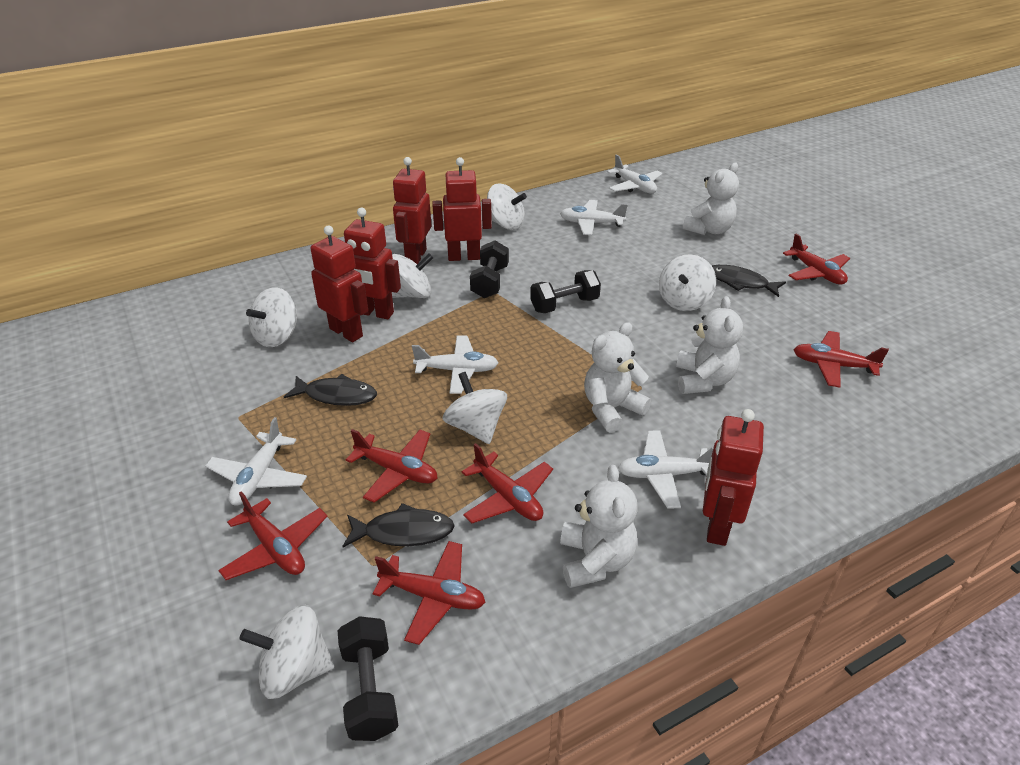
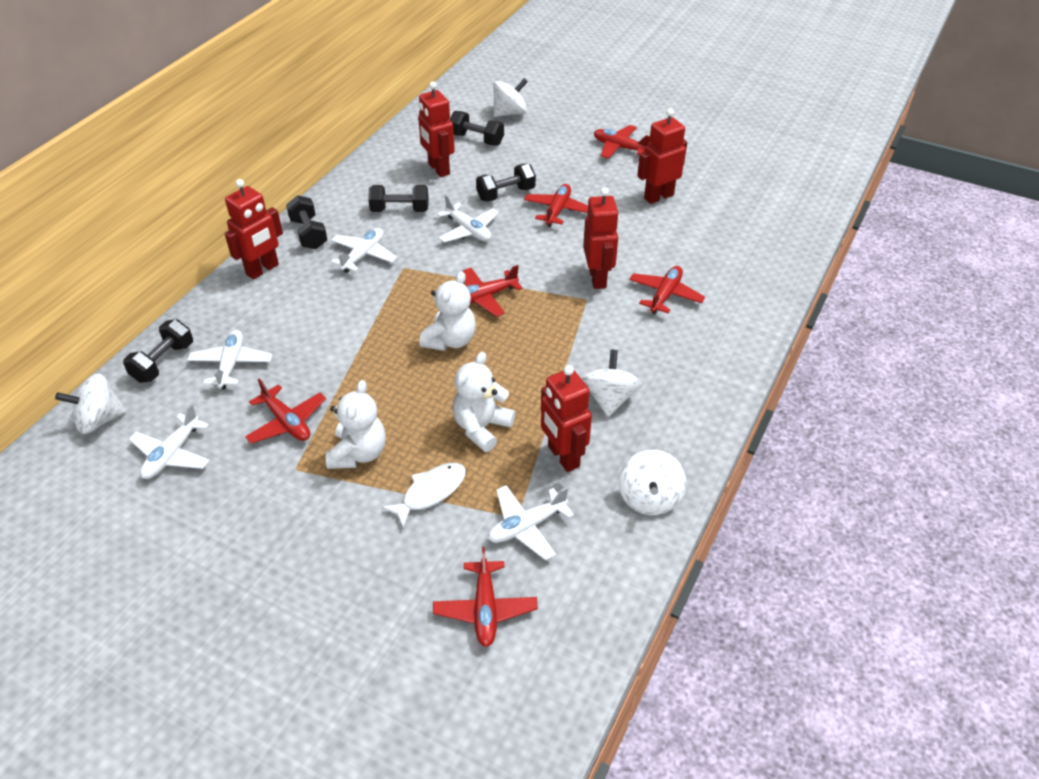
black dumbbell: 3 -> 5
black fish: 3 -> 0
white fish: 0 -> 1
white spinning top: 6 -> 4
white teddy bear: 4 -> 3

